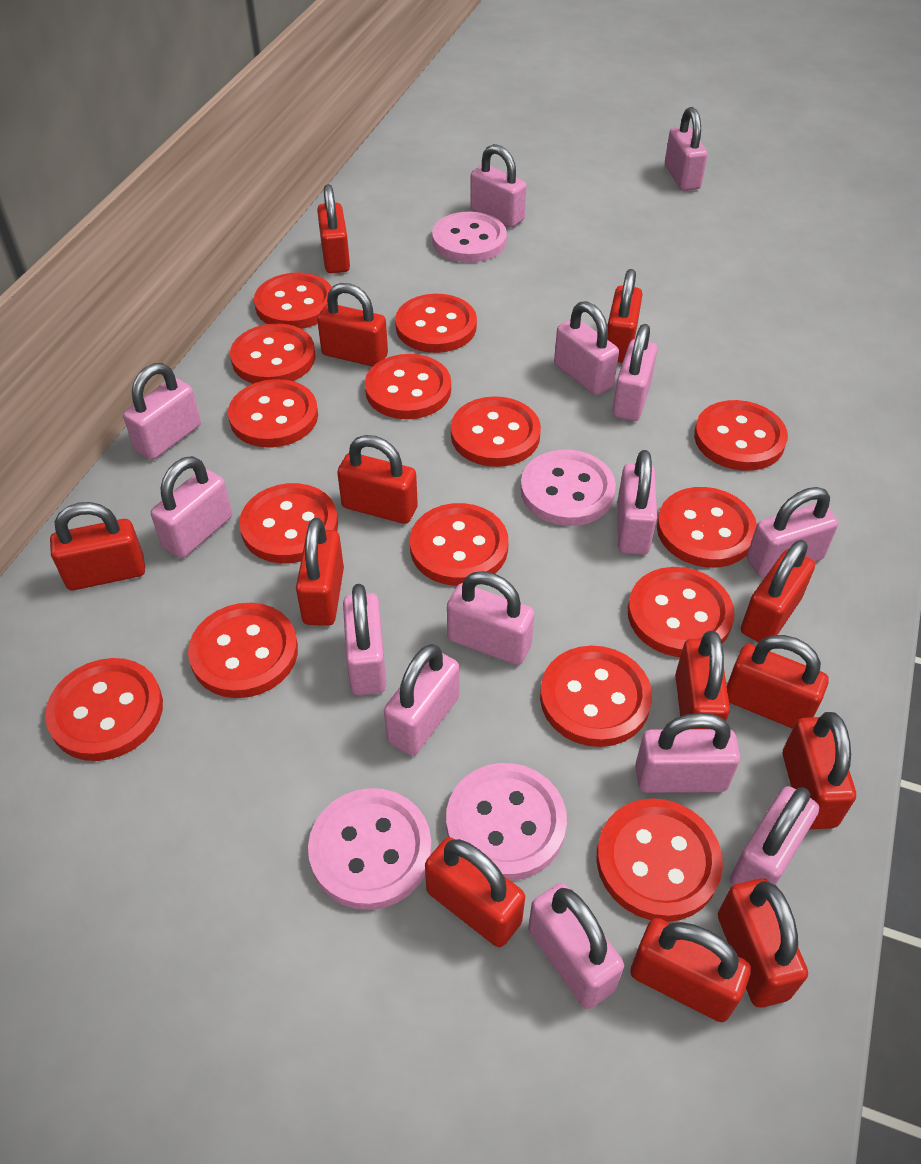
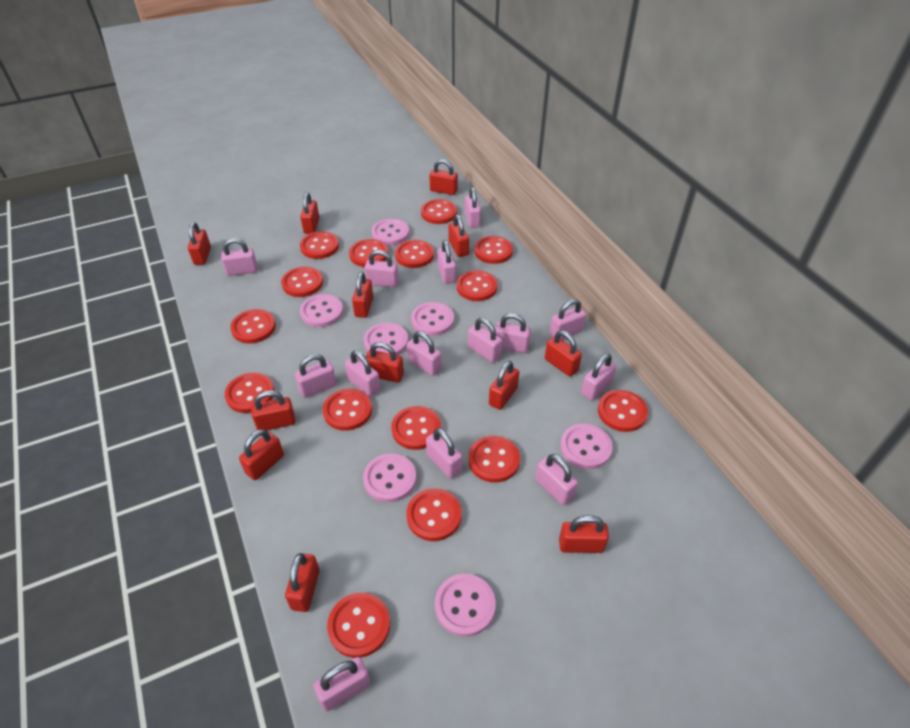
pink button: 4 -> 7
red padlock: 13 -> 12

